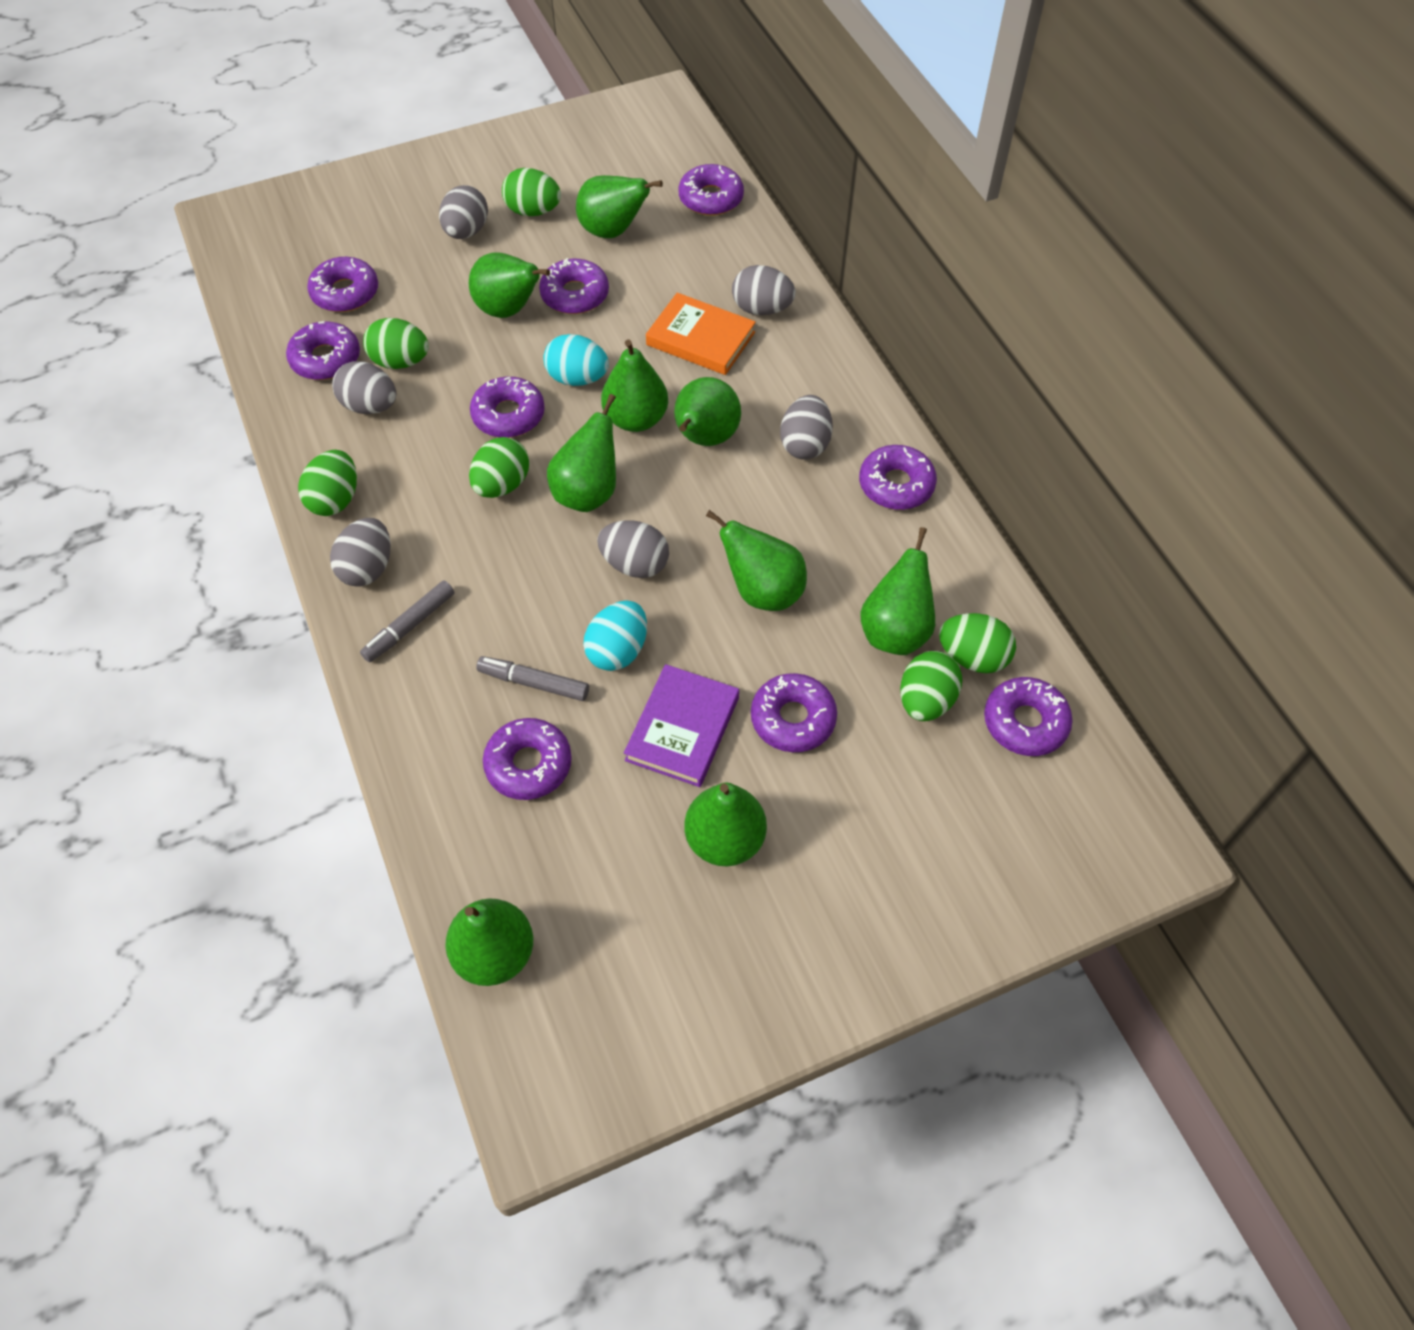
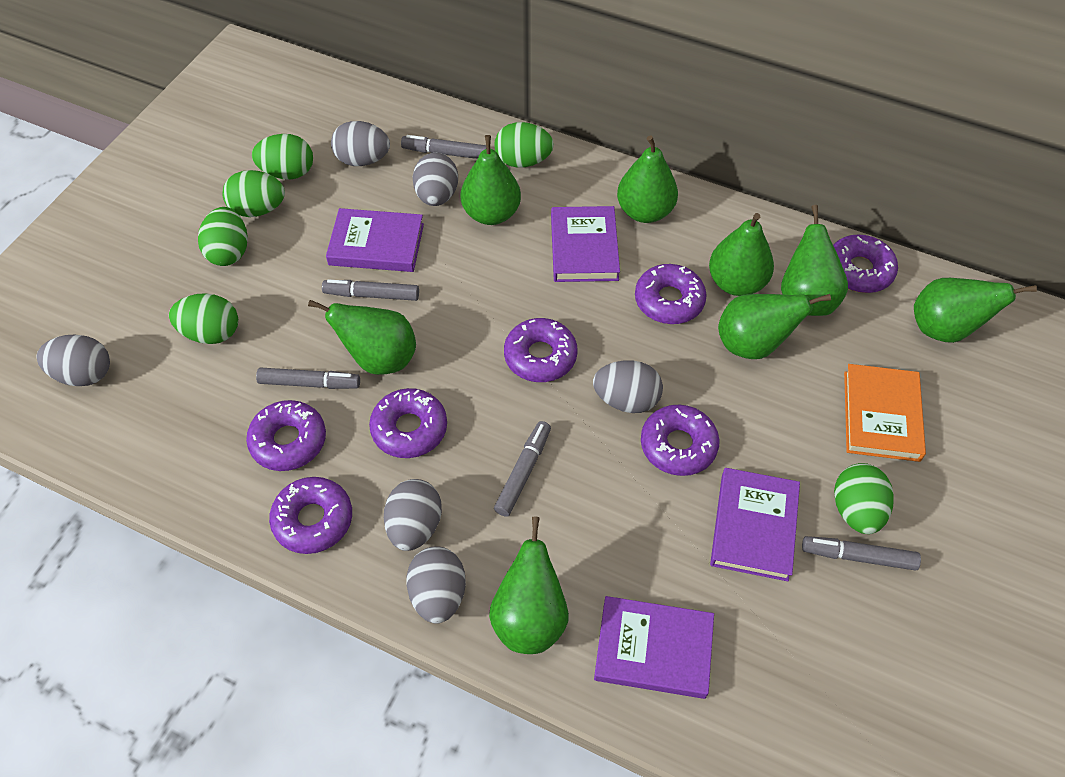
green pear: 9 -> 8
grey marker: 2 -> 5
purple book: 1 -> 4
purple donut: 9 -> 7
turquoise egg: 2 -> 0

